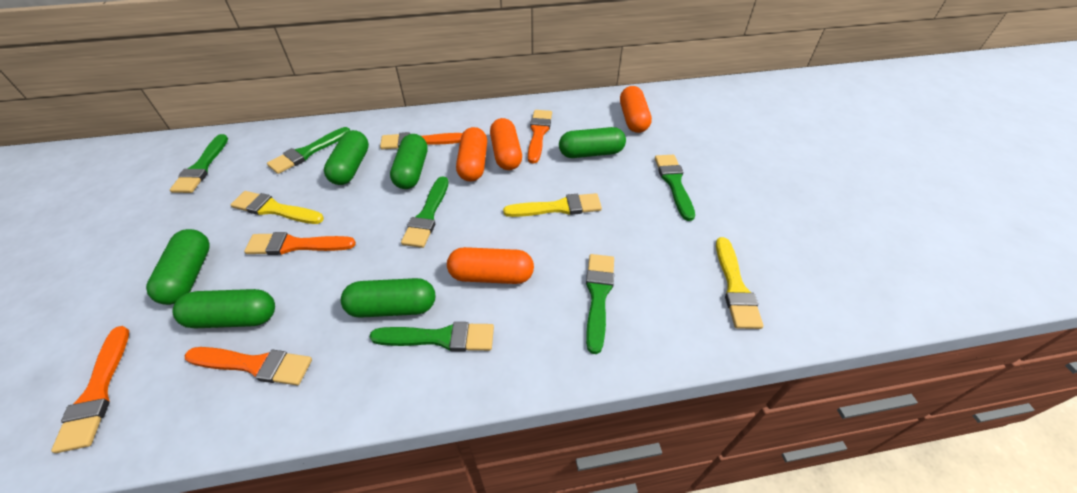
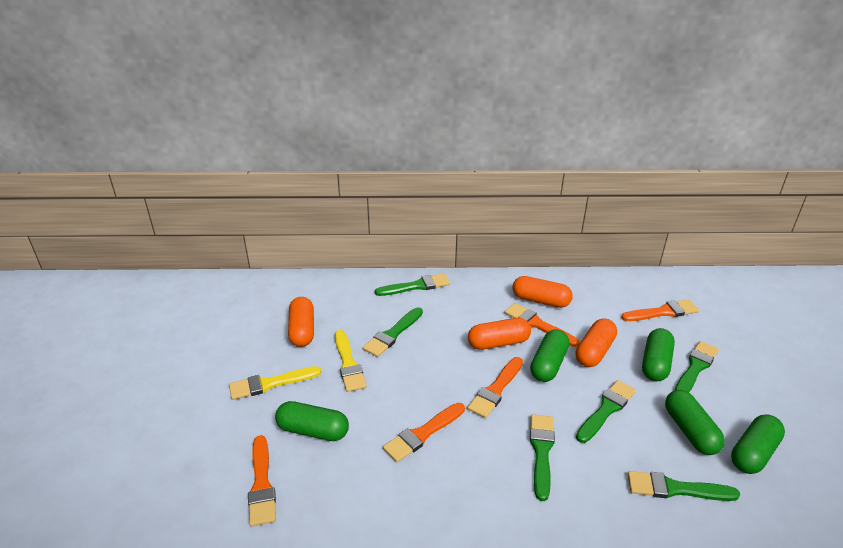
green capsule: 6 -> 5
yellow brush: 3 -> 2

